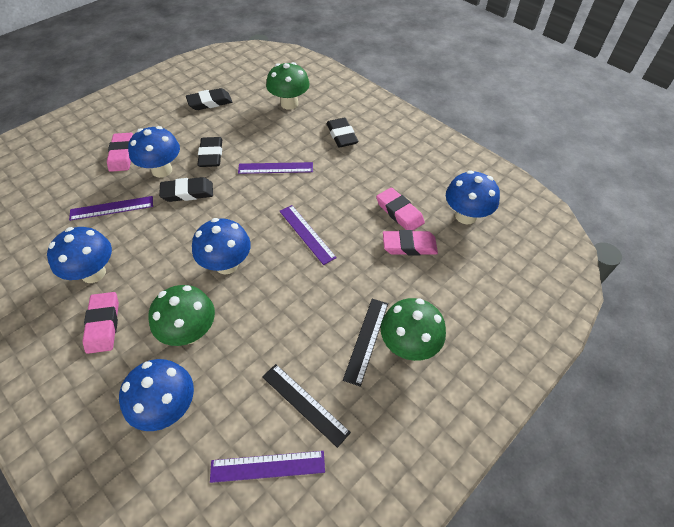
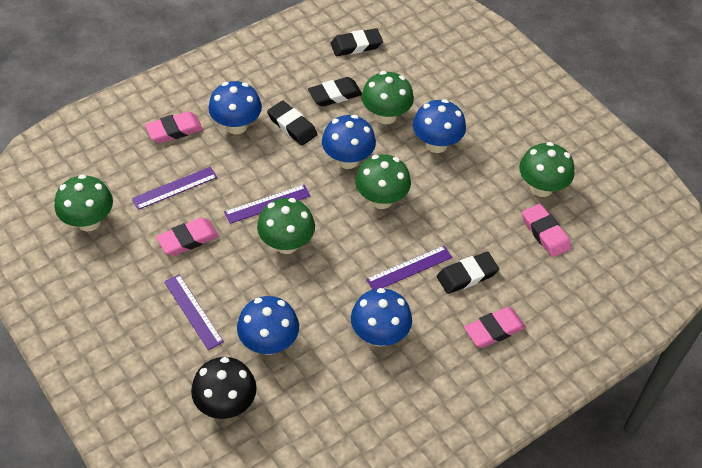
black mushroom: 0 -> 1
black ruler: 2 -> 0
green mushroom: 3 -> 5

